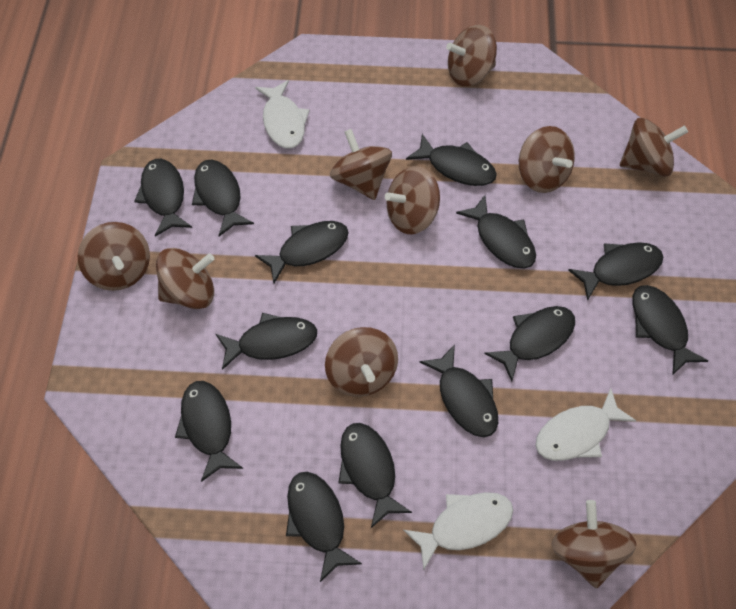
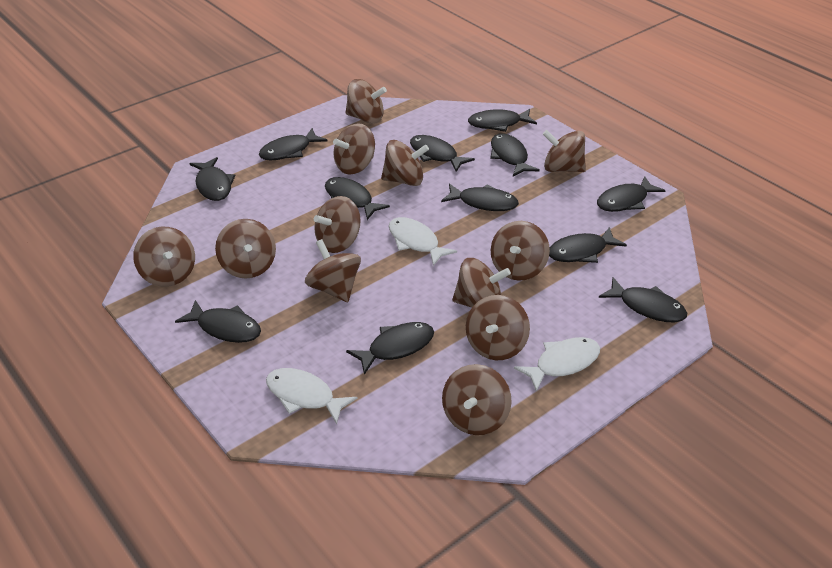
black fish: 13 -> 12
brown spinning top: 9 -> 12

